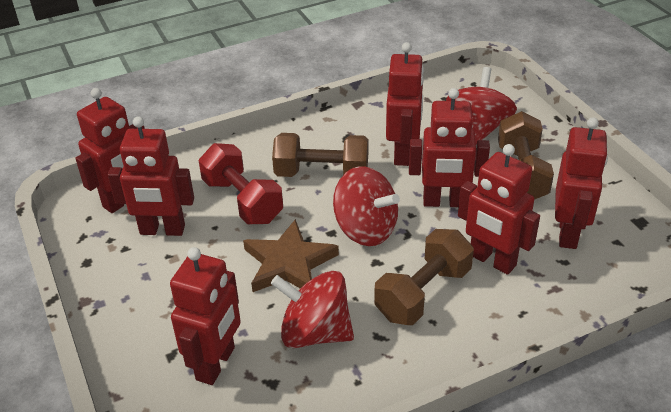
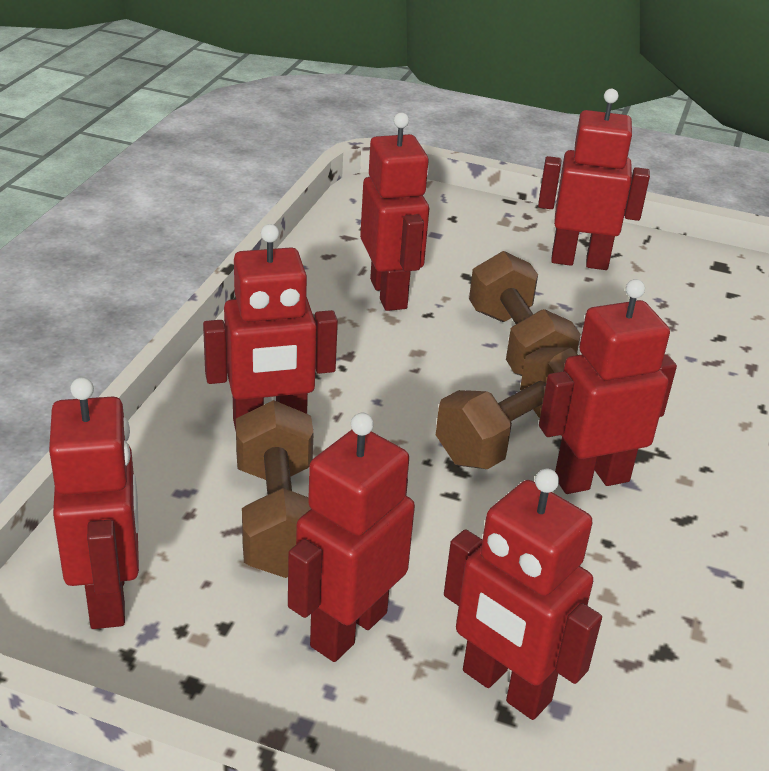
brown star: 1 -> 0
red dumbbell: 1 -> 0
red spinning top: 3 -> 0

